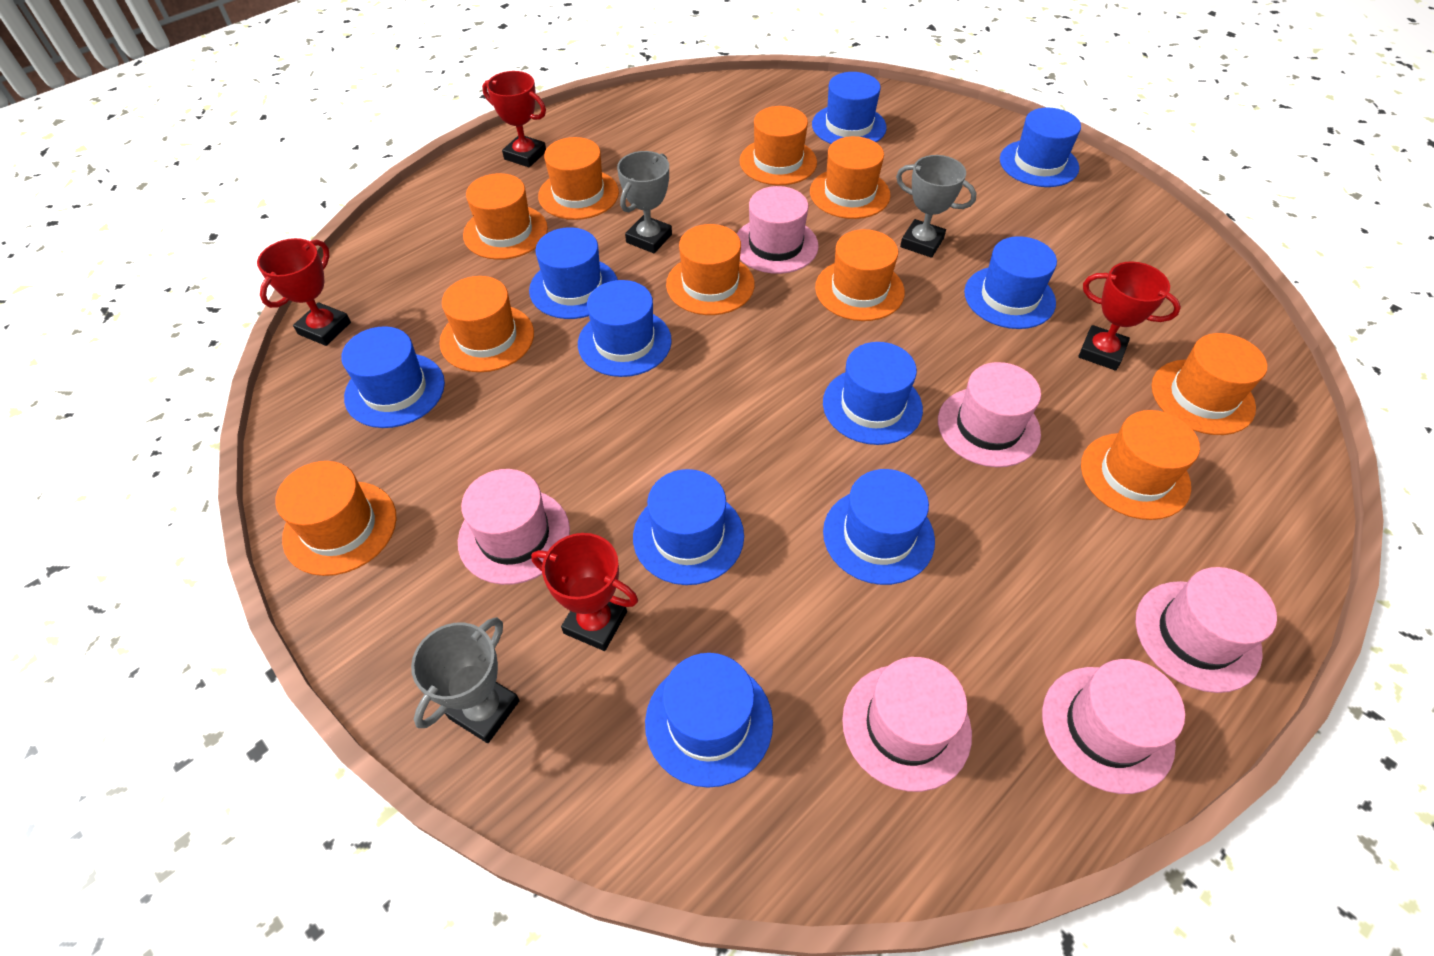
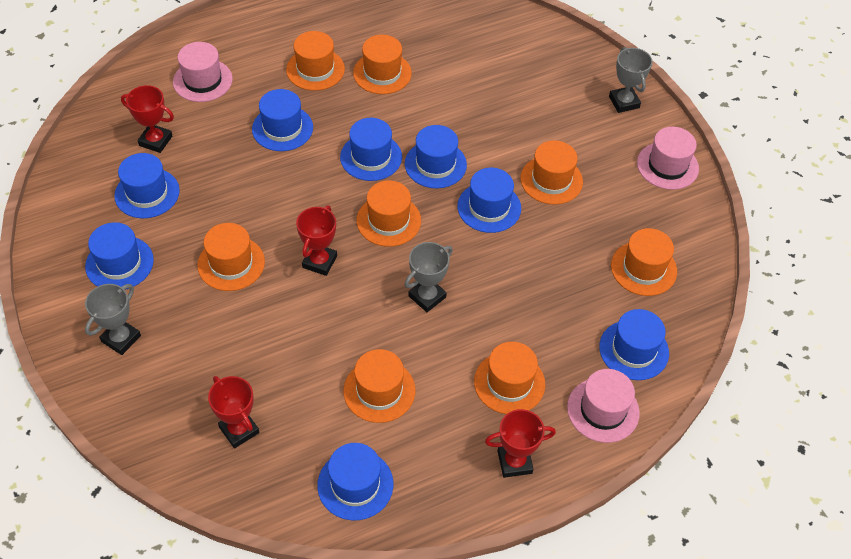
blue hat: 10 -> 8
orange hat: 10 -> 8
pink hat: 6 -> 3

